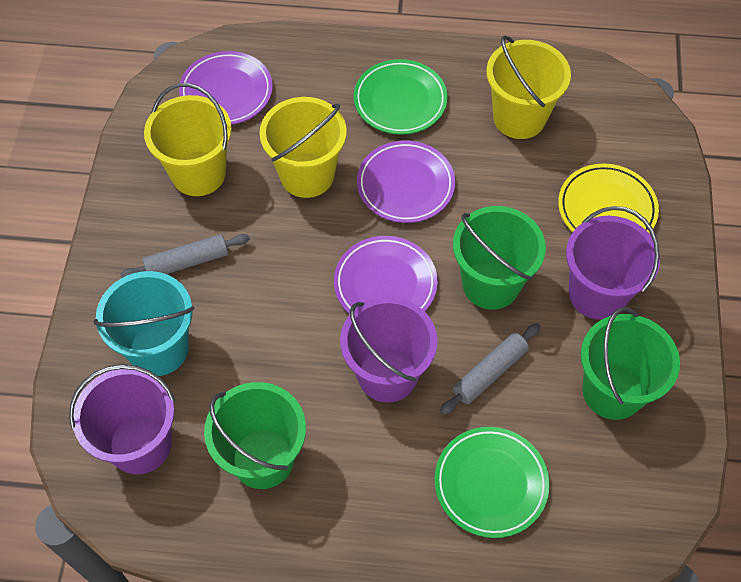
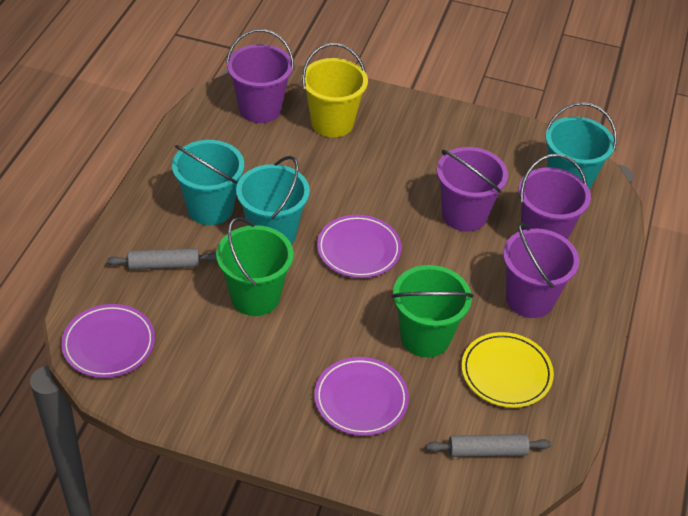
green bucket: 3 -> 2
green plate: 2 -> 0
purple bucket: 3 -> 4
turquoise bucket: 1 -> 3
yellow bucket: 3 -> 1

